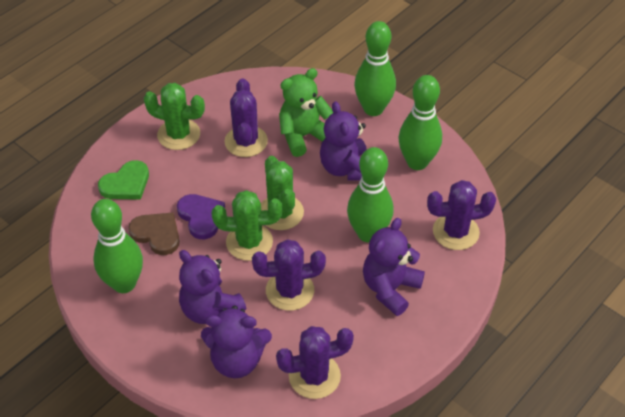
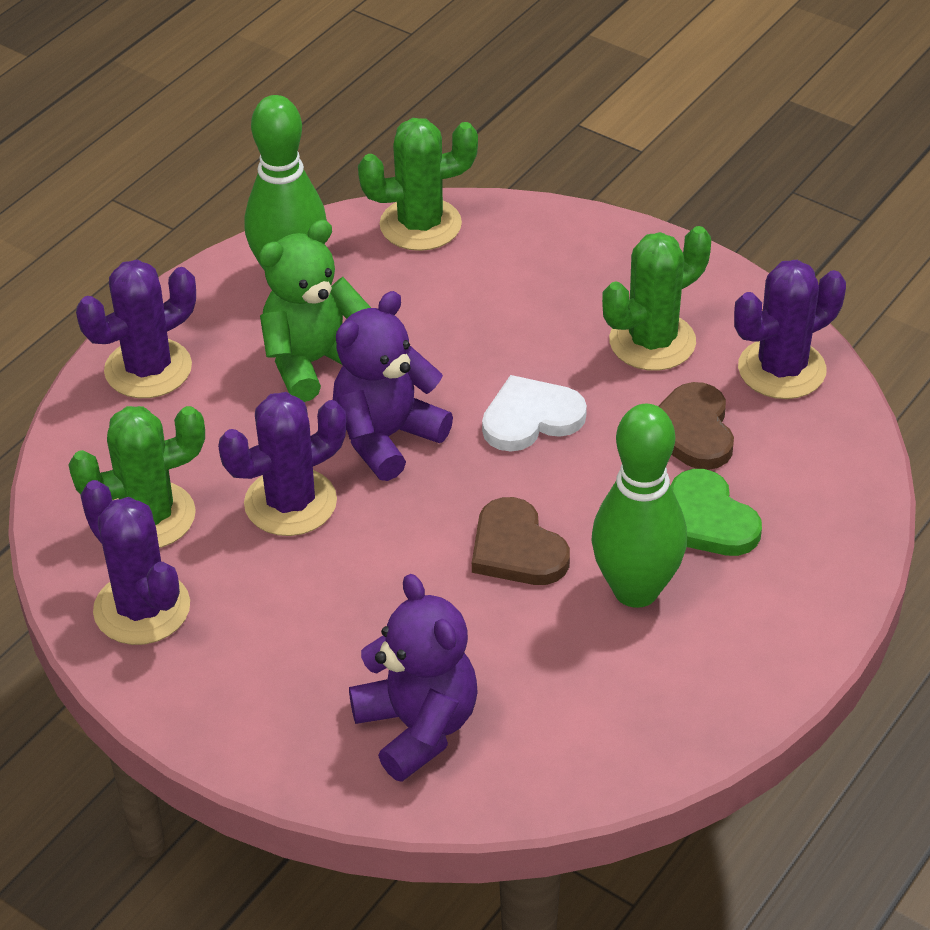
brown heart: 1 -> 2
green bowling pin: 4 -> 2
purple heart: 1 -> 0
purple teddy bear: 4 -> 2
white heart: 0 -> 1

